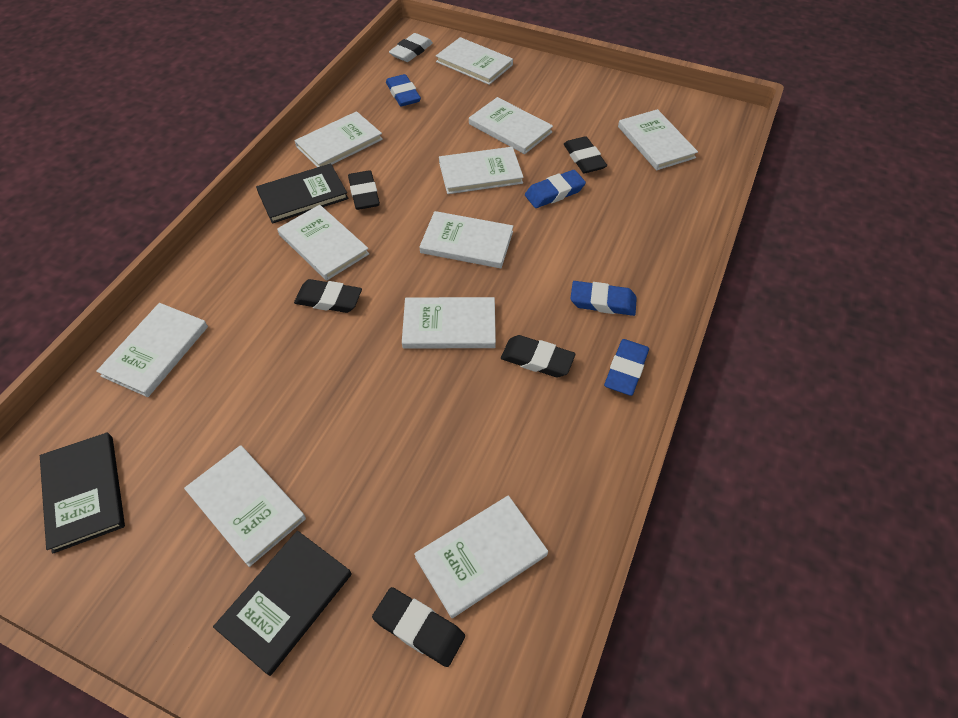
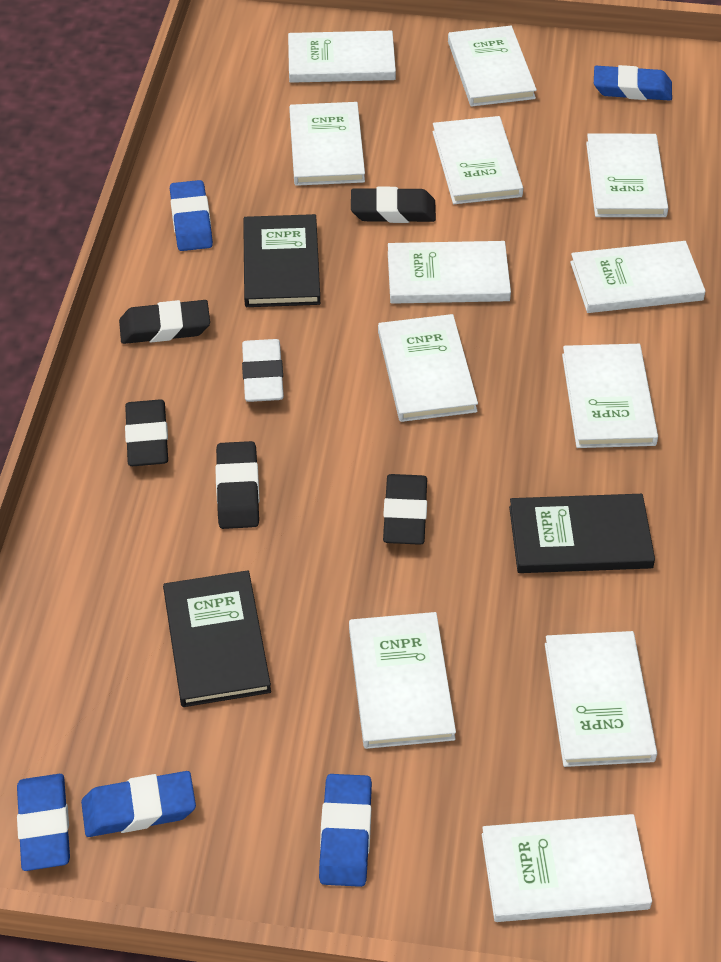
blue eraser: 4 -> 5
white book: 11 -> 12

